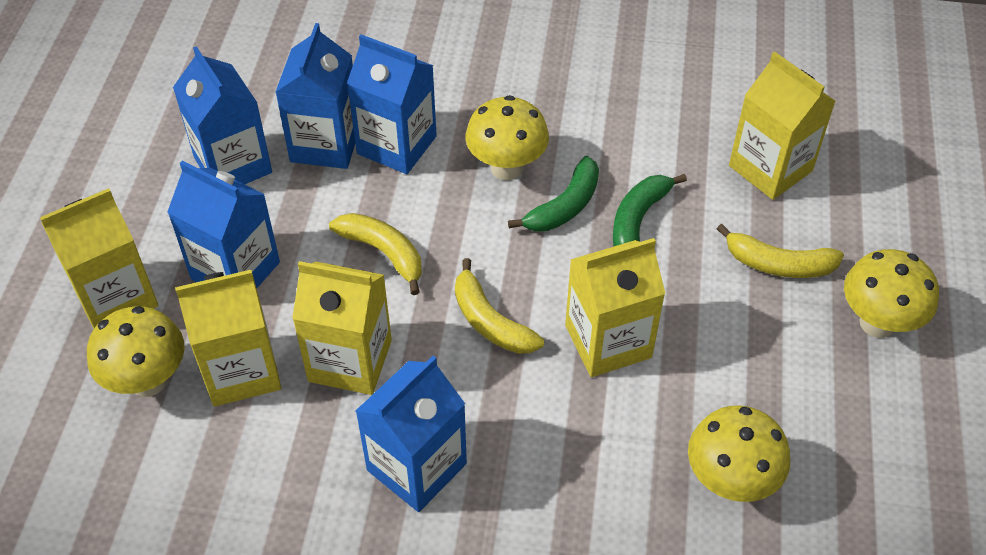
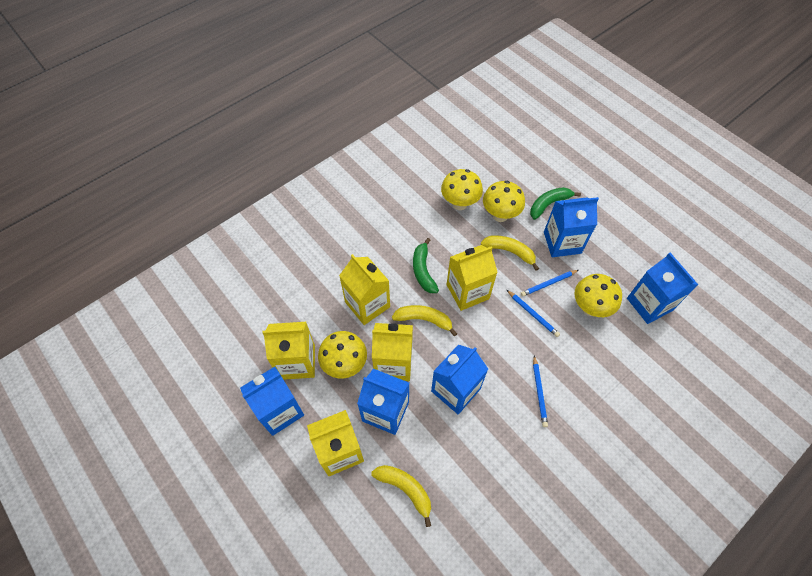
blue pencil: 0 -> 3

